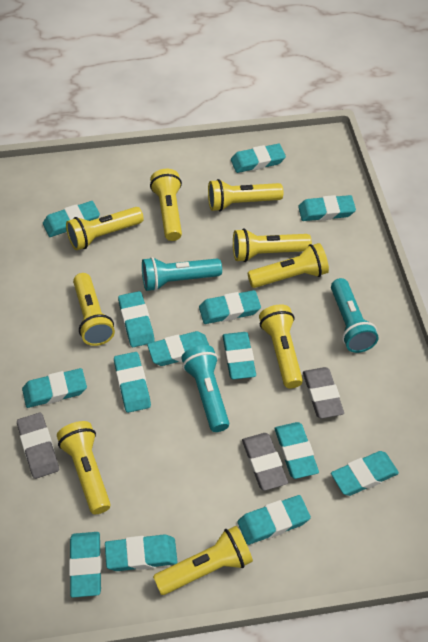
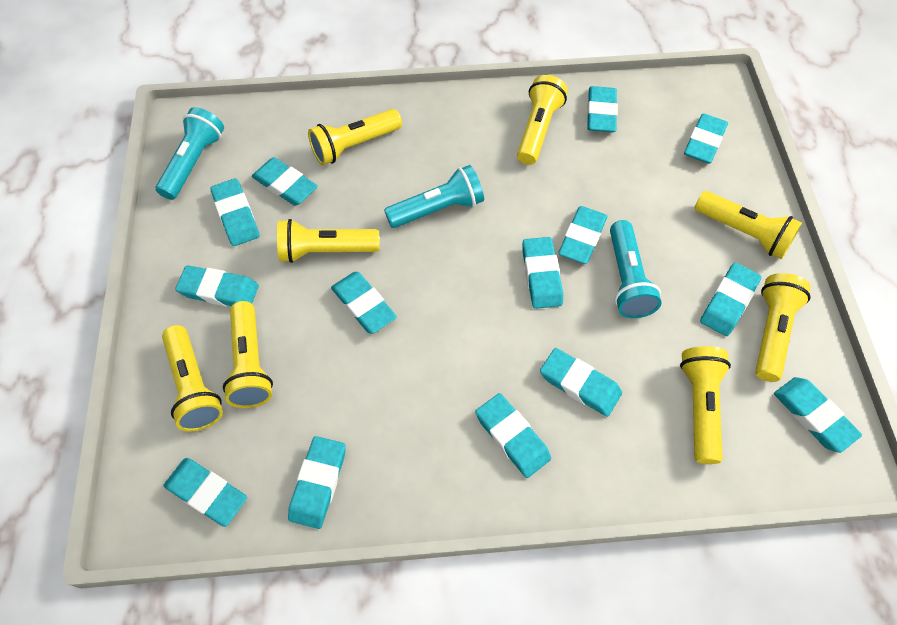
grey eraser: 3 -> 0
yellow flashlight: 9 -> 8

